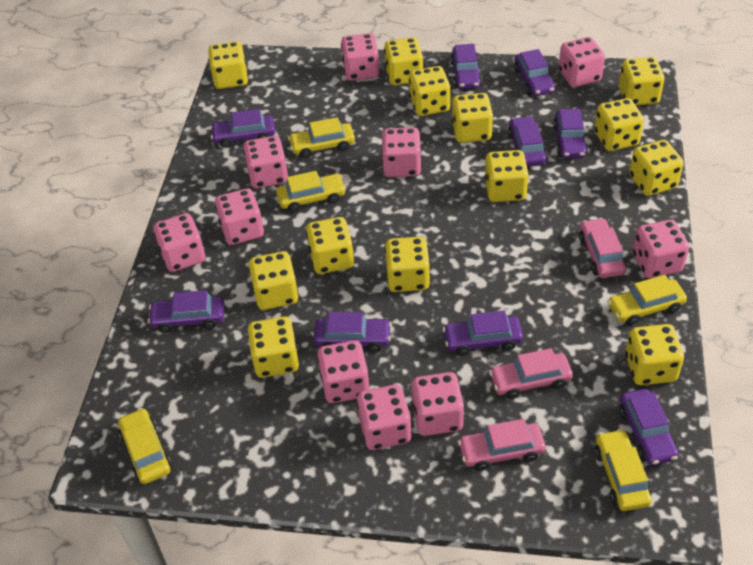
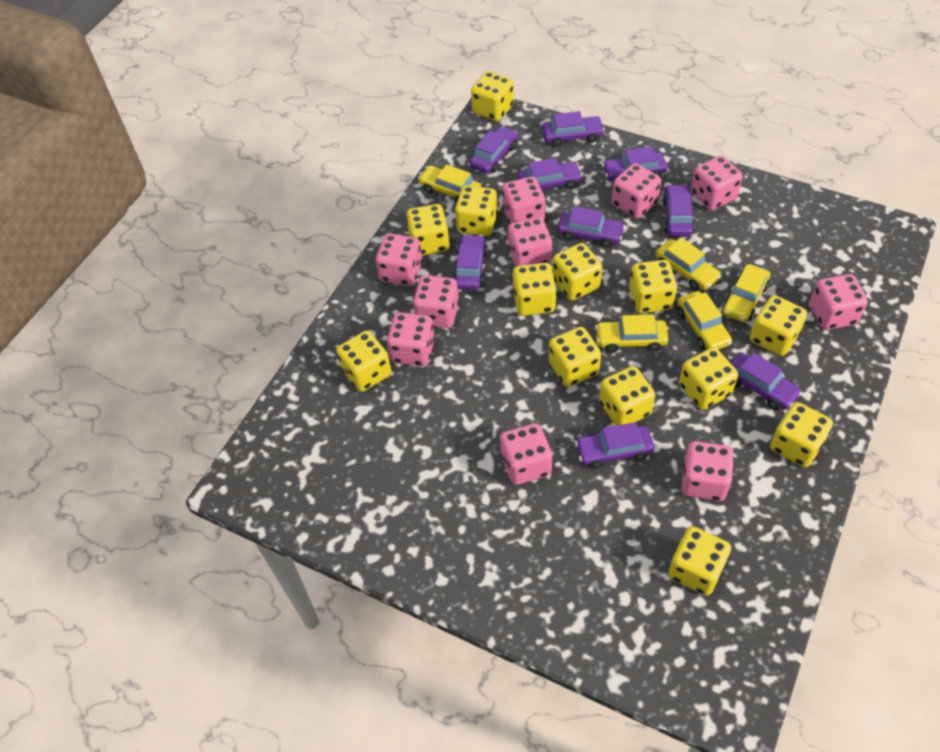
pink car: 3 -> 0

